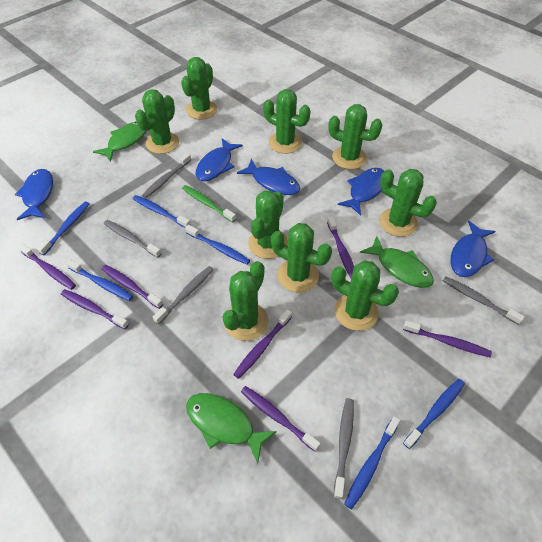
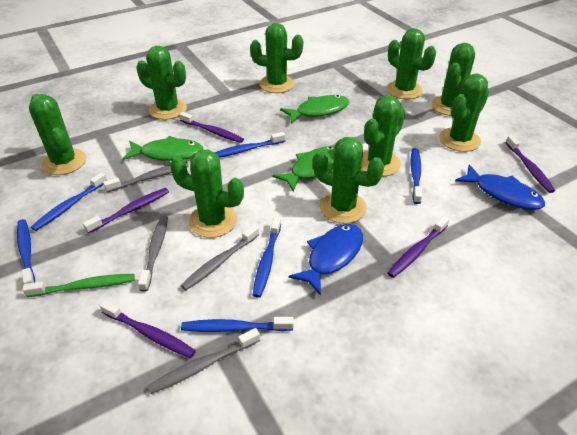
blue fish: 5 -> 2
grey toothbrush: 5 -> 4
purple toothbrush: 7 -> 5

